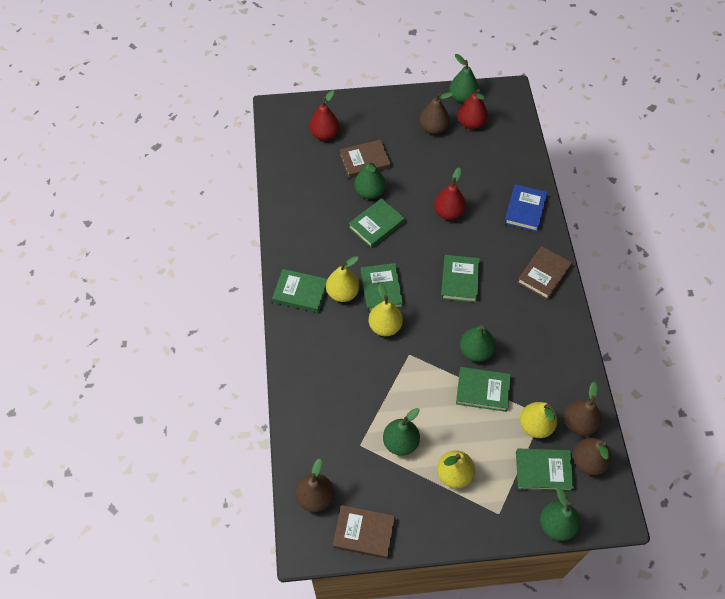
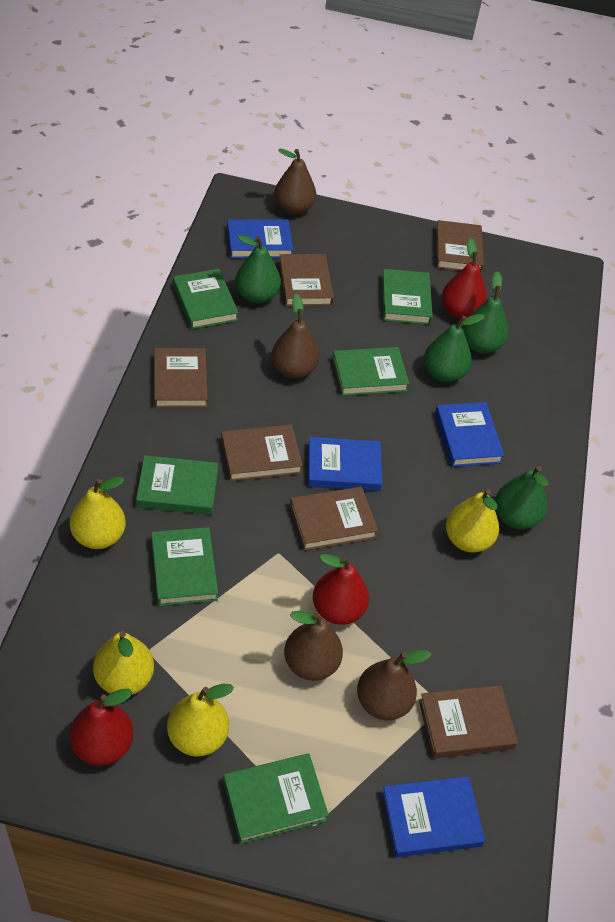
blue book: 1 -> 4
brown book: 3 -> 6
green pear: 5 -> 4

